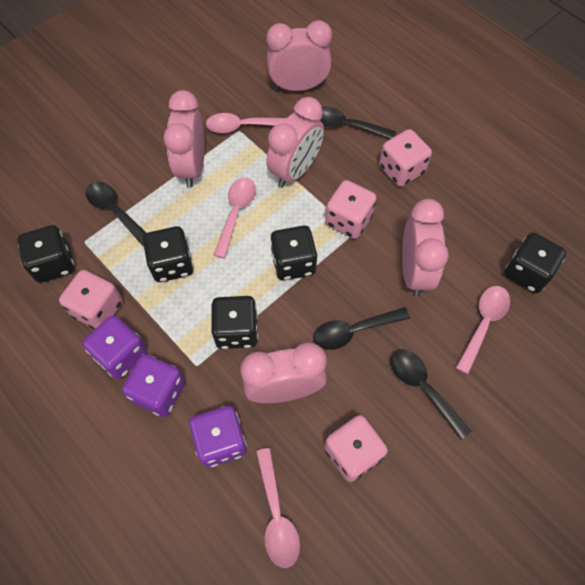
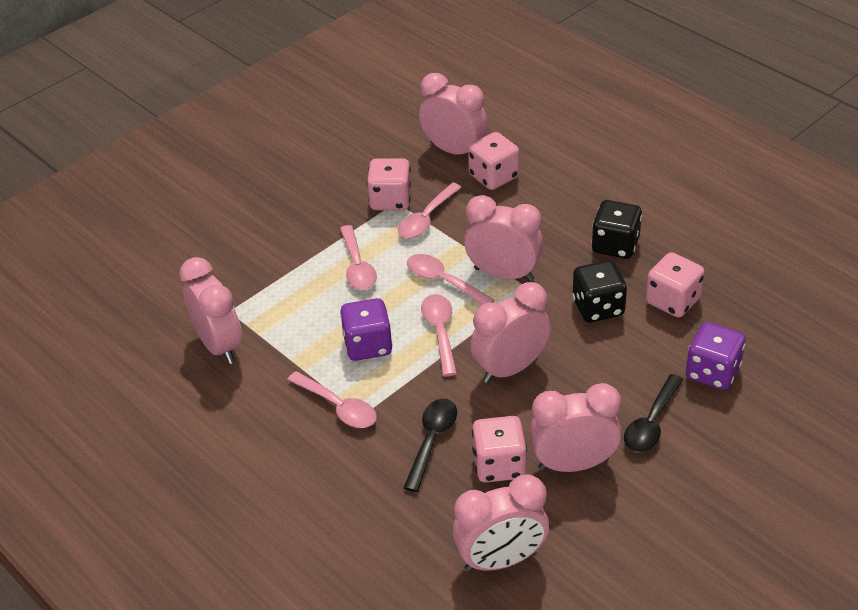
black dice: 5 -> 2
black spoon: 4 -> 2
pink clock: 5 -> 6
pink spoon: 4 -> 5
purple dice: 3 -> 2

